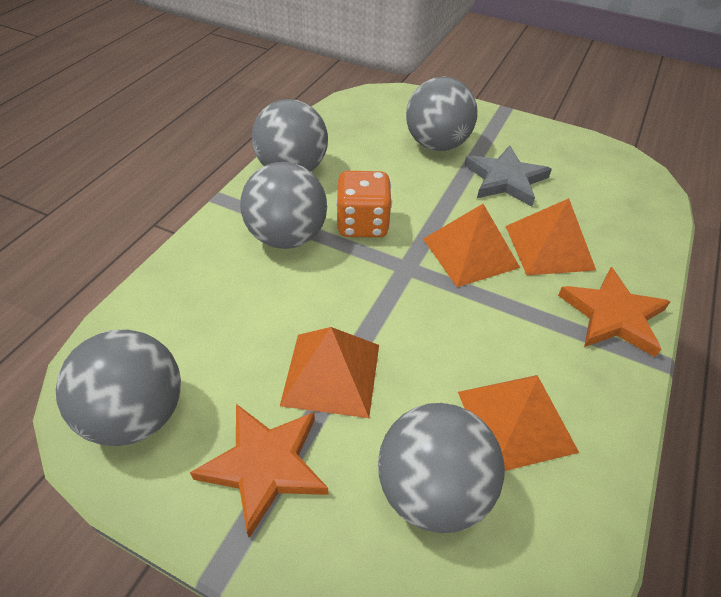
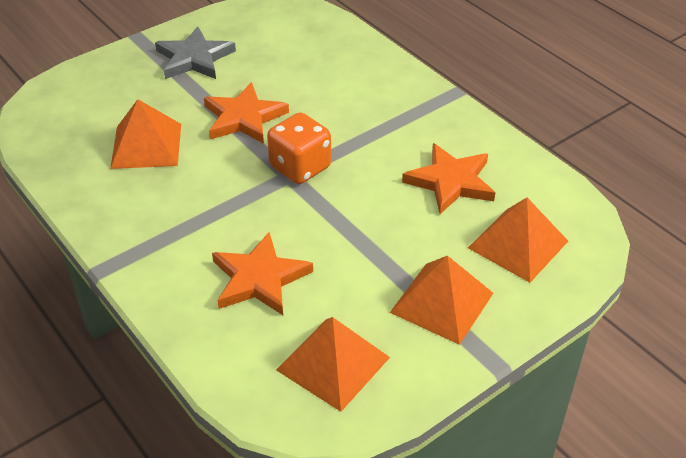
grey ball: 5 -> 0
orange star: 2 -> 3

